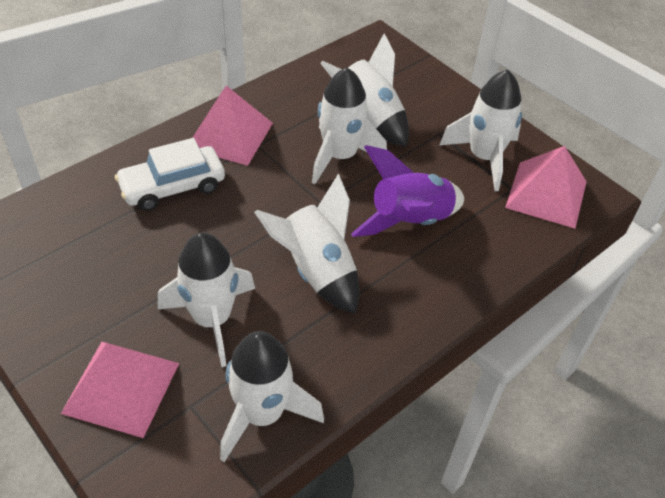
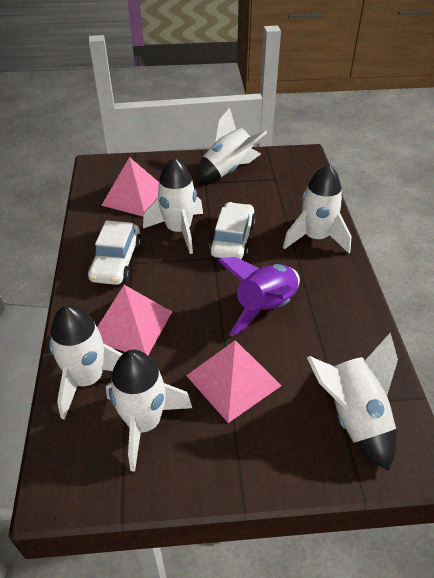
white car: 1 -> 2

